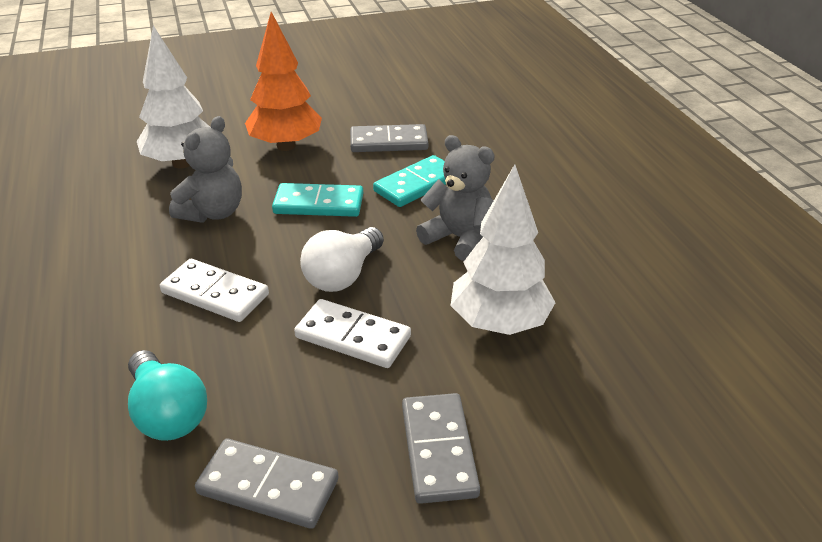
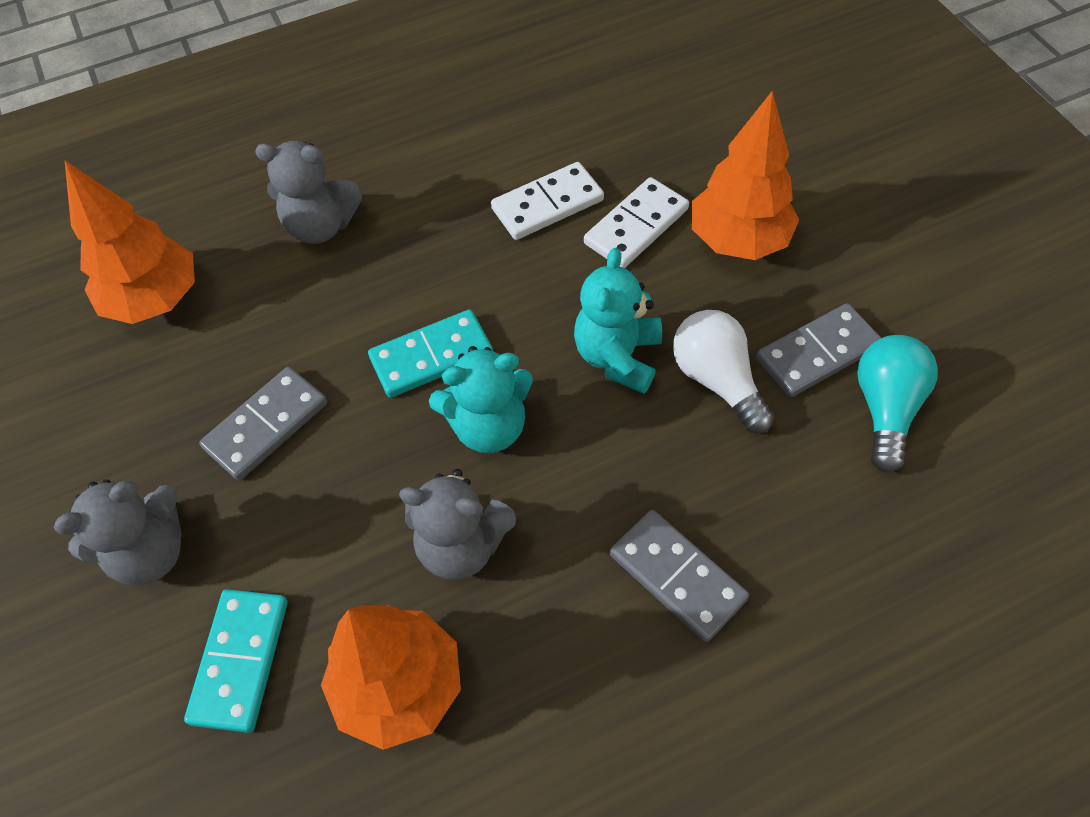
grey teddy bear: 2 -> 3
orange tree: 1 -> 3
turquoise teddy bear: 0 -> 2
white tree: 2 -> 0

